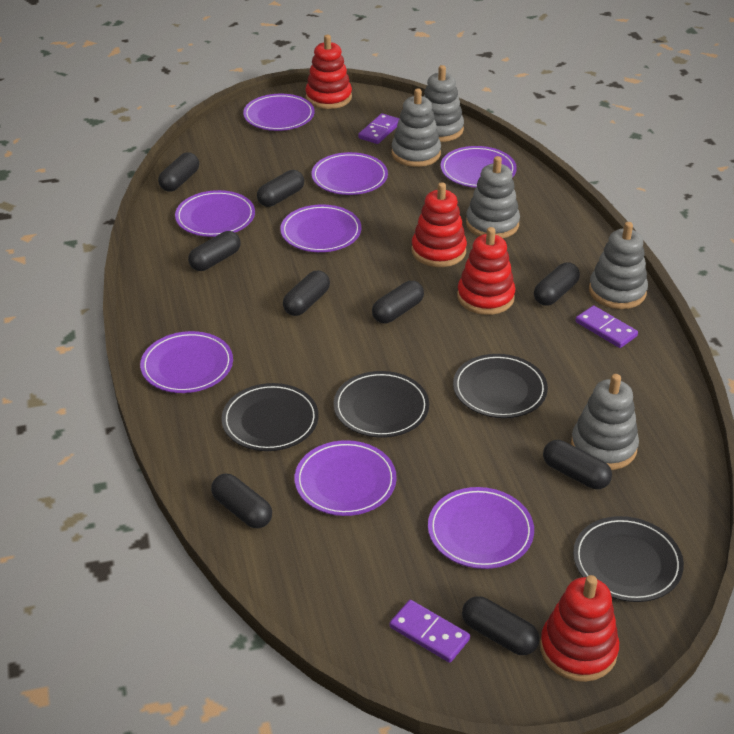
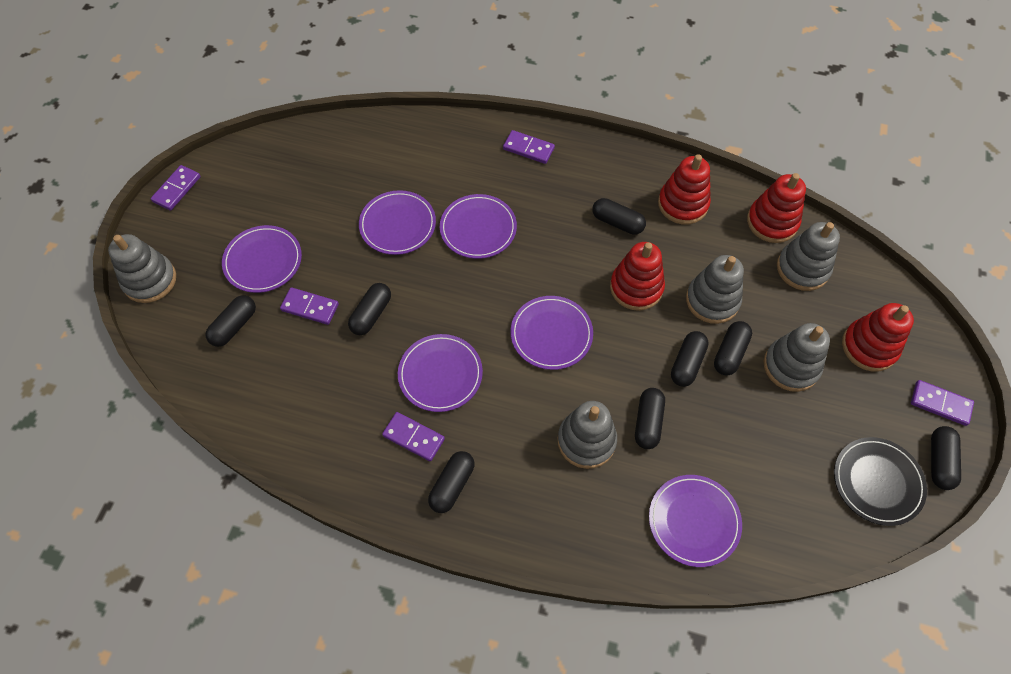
black capsule: 9 -> 8
black plate: 4 -> 1
purple domino: 3 -> 5
purple plate: 8 -> 6

